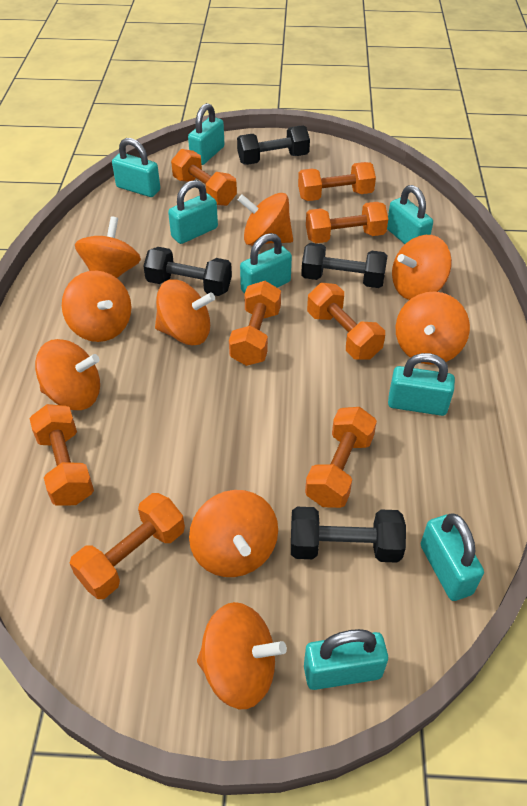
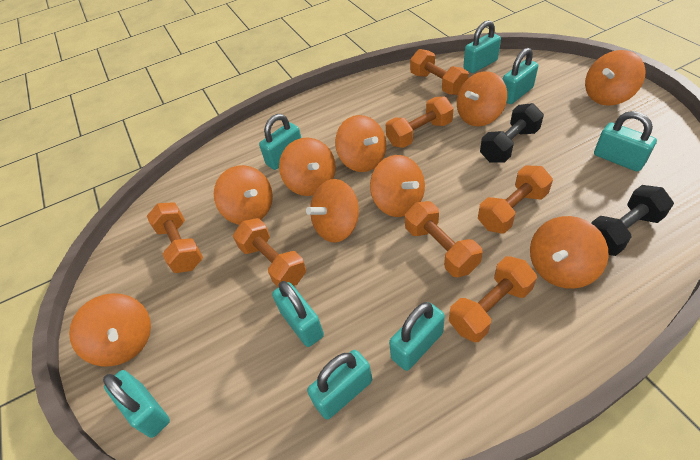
black dumbbell: 4 -> 2
orange dumbbell: 8 -> 7

